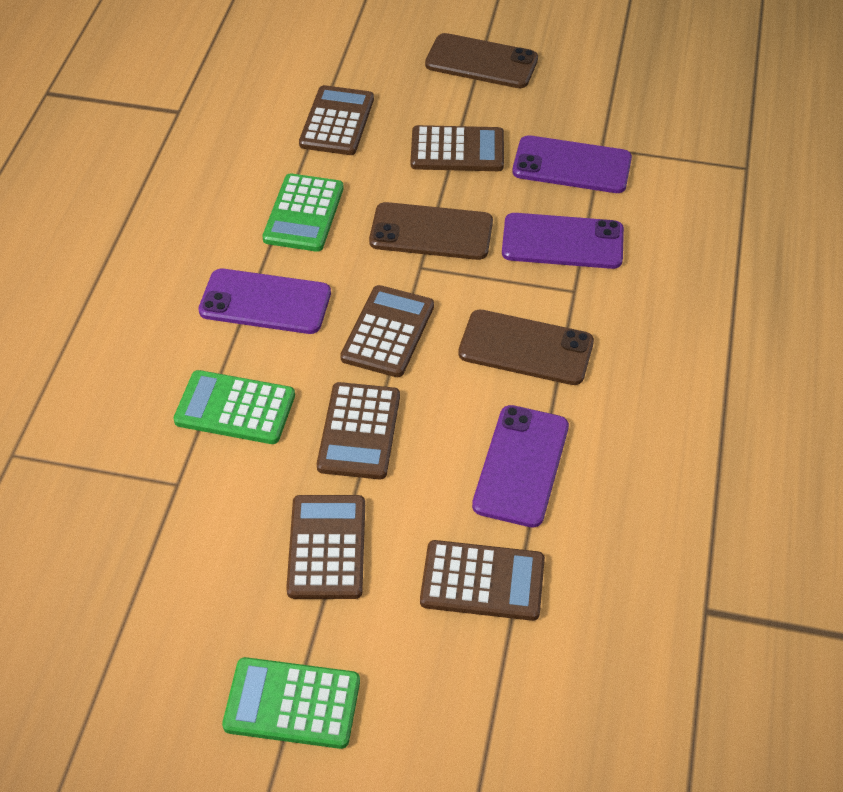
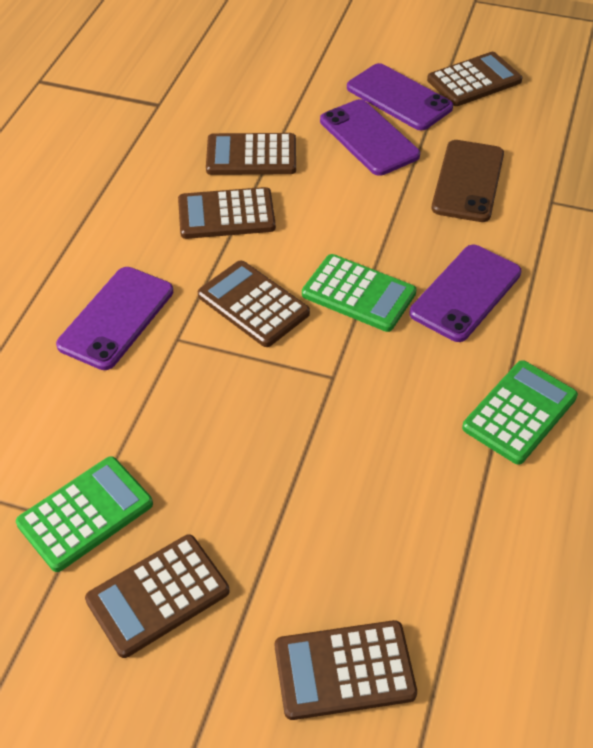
brown phone: 3 -> 1

